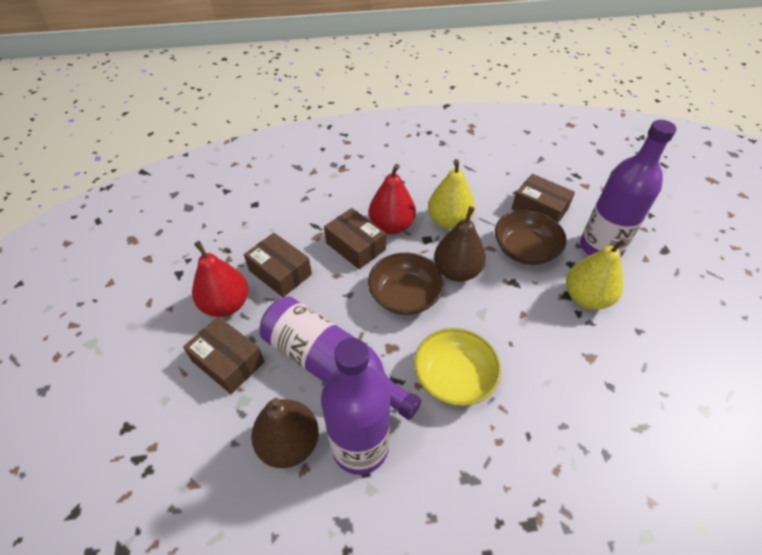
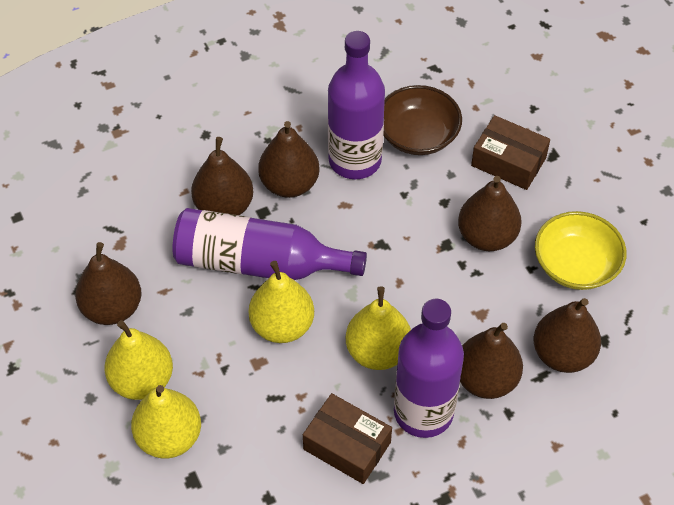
brown bowl: 2 -> 1
brown box: 4 -> 2
brown pear: 2 -> 6
red pear: 2 -> 0
yellow pear: 2 -> 4

